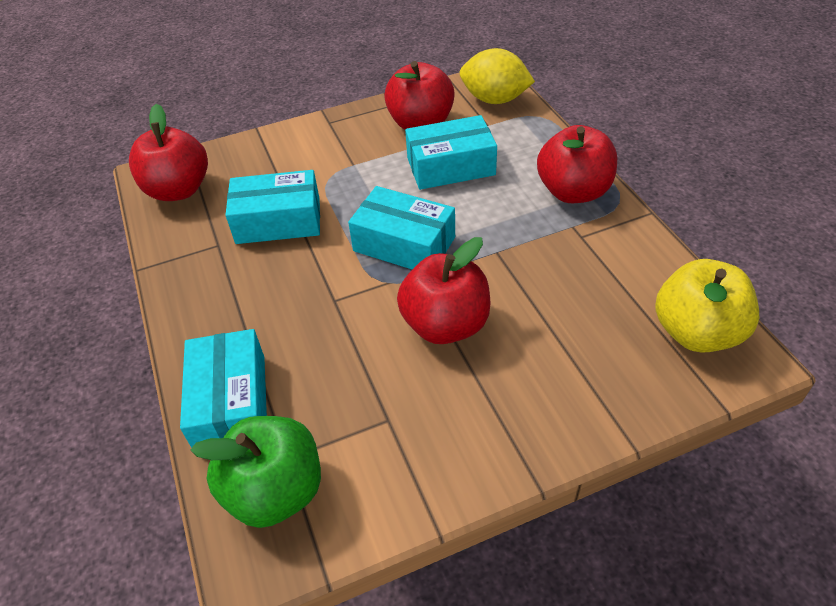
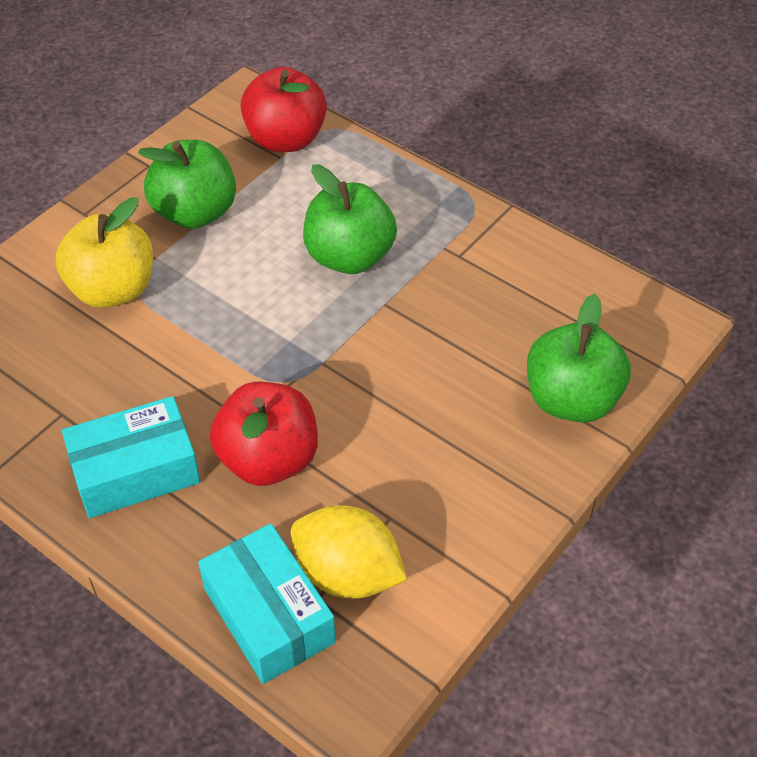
green apple: 1 -> 3
red apple: 4 -> 2
turquoise box: 4 -> 2

